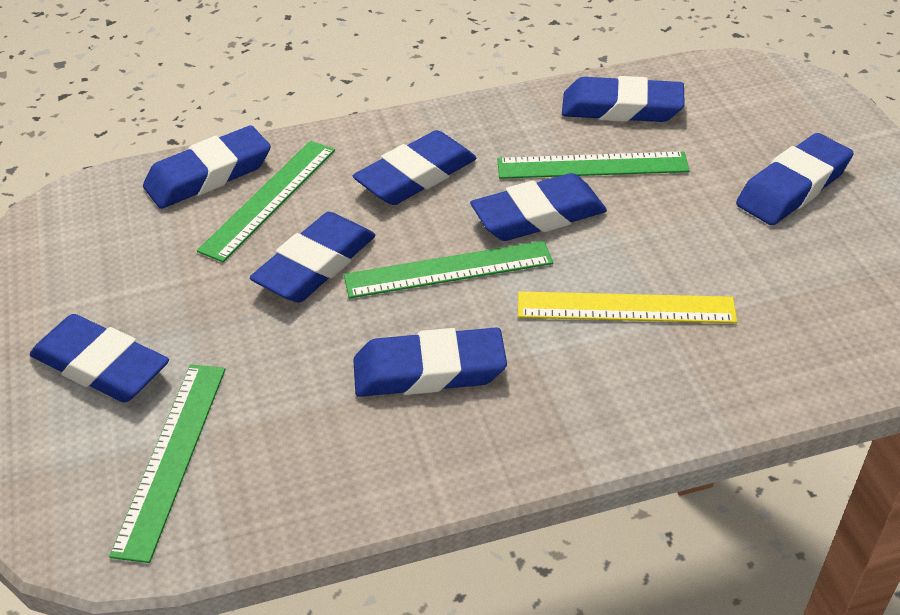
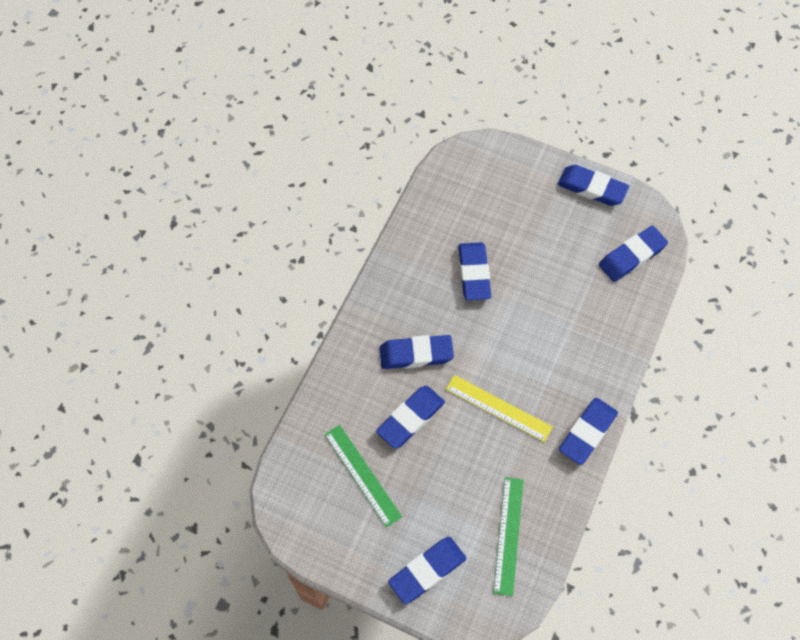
blue eraser: 8 -> 7
green ruler: 4 -> 2

